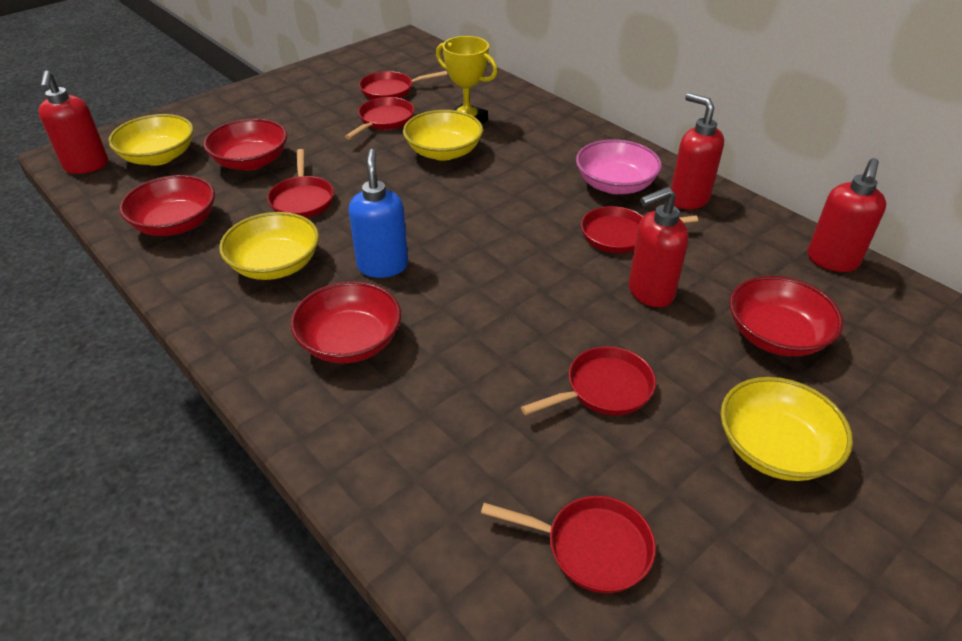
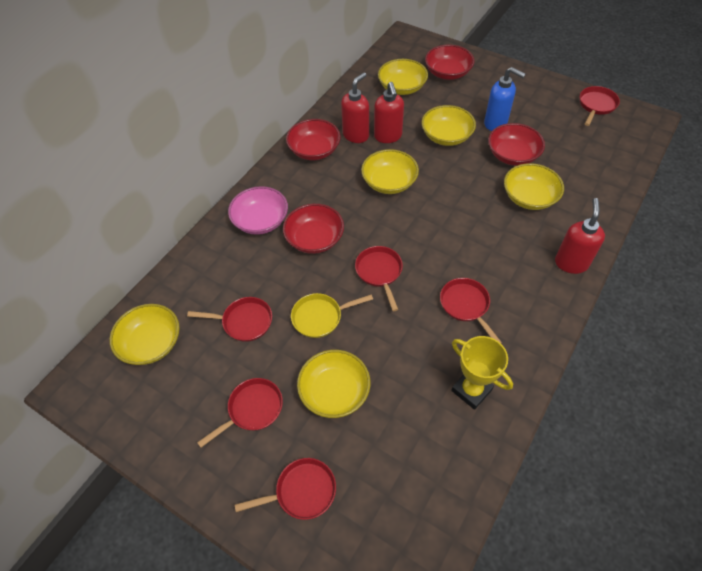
red soap dispenser: 4 -> 3
yellow bowl: 4 -> 6
yellow pan: 0 -> 1

